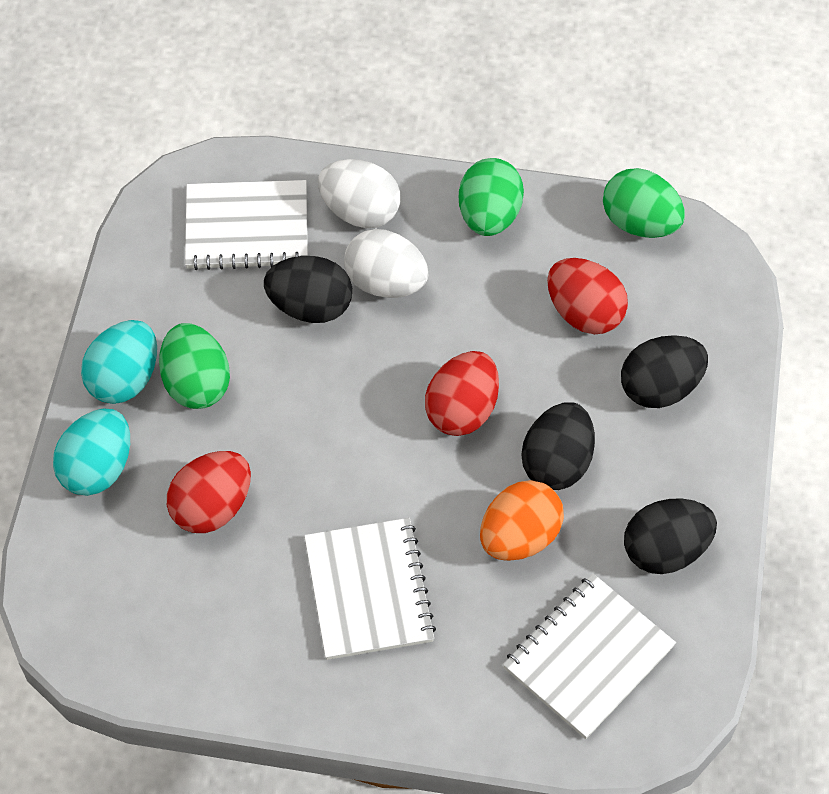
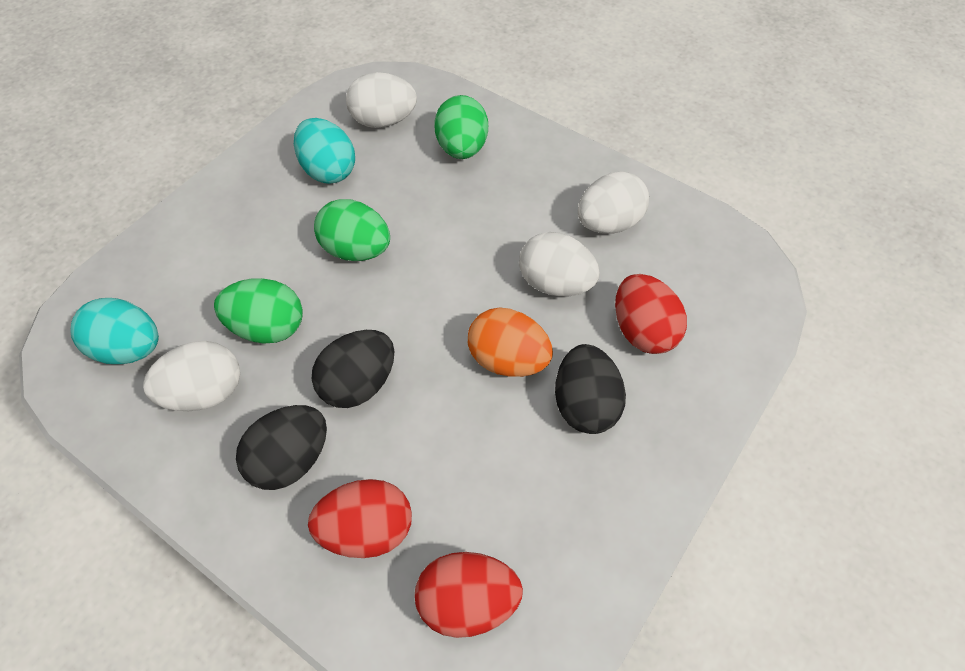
black egg: 4 -> 3
white egg: 2 -> 4
white notebook: 3 -> 0

